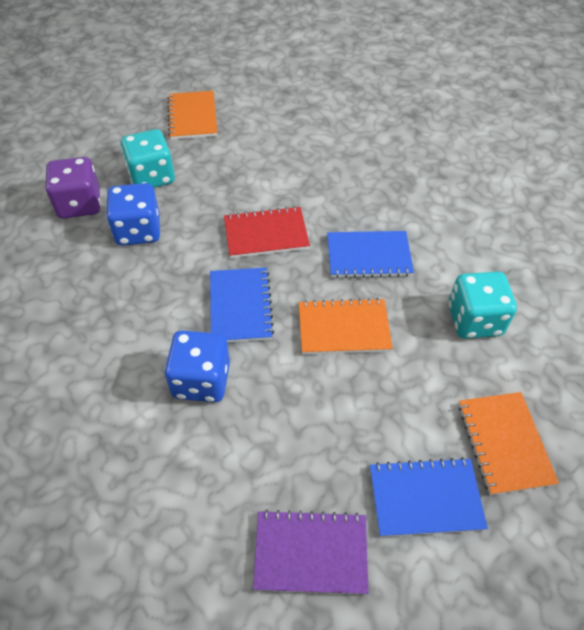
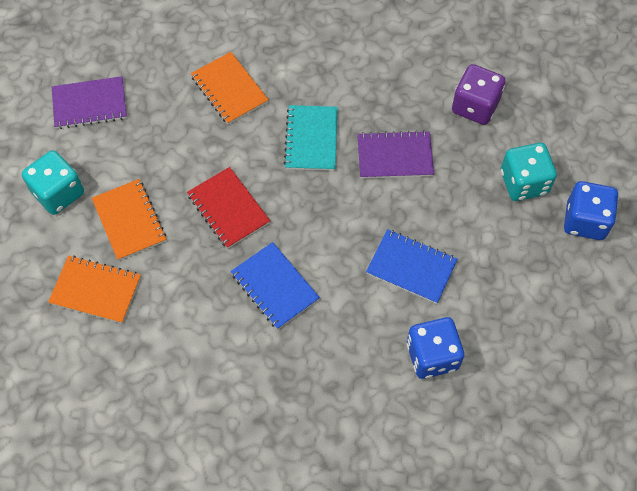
blue notebook: 3 -> 2
purple notebook: 1 -> 2
turquoise notebook: 0 -> 1

